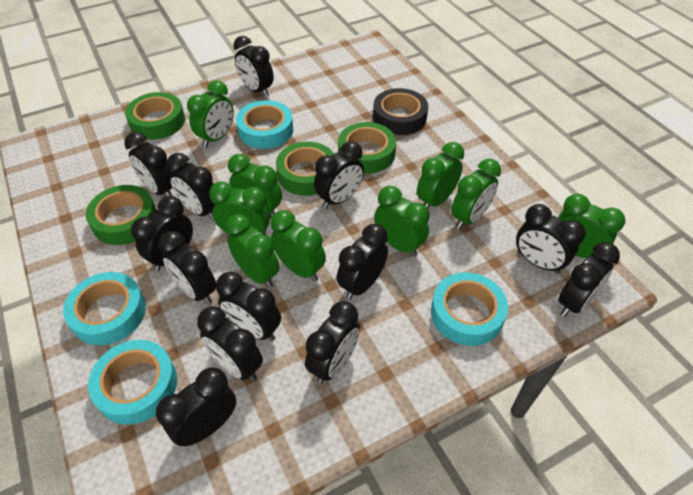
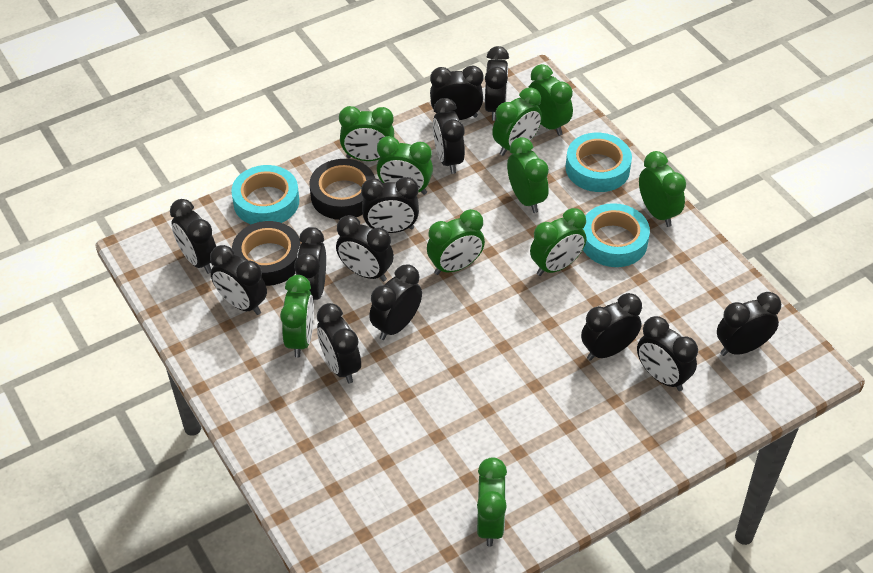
black tape: 1 -> 2
green clock: 9 -> 10
green tape: 4 -> 0
turquoise tape: 4 -> 3

